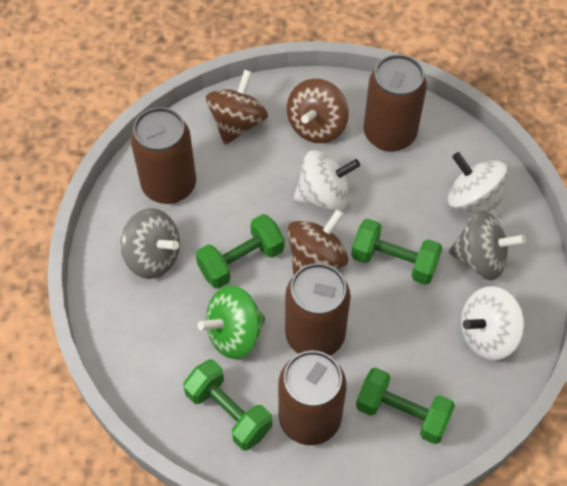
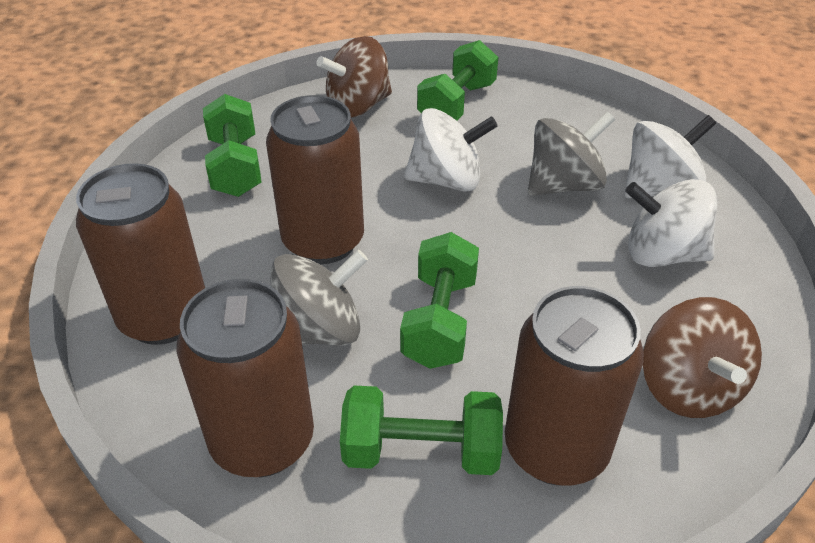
brown spinning top: 3 -> 2
green spinning top: 1 -> 0

